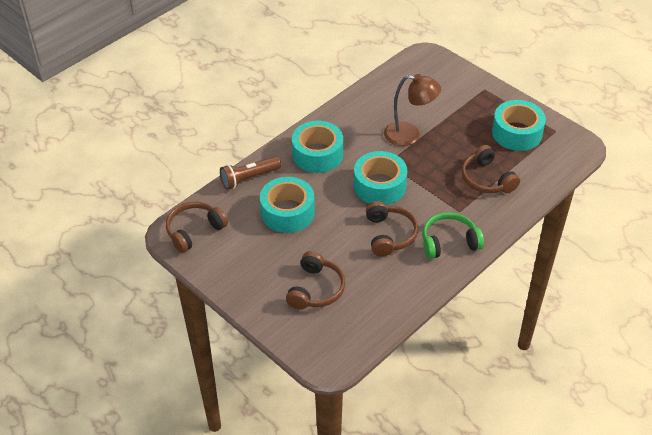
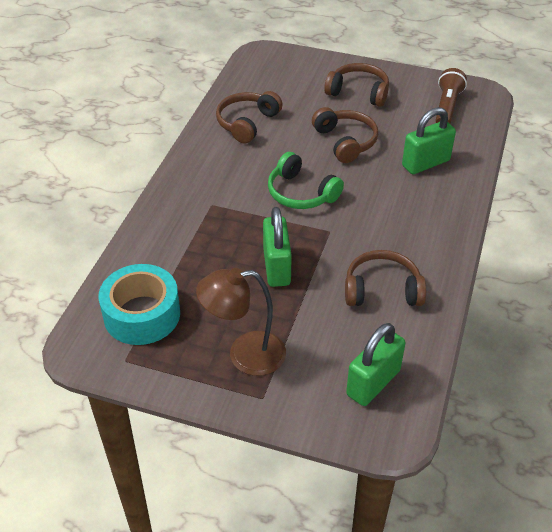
green padlock: 0 -> 3
turquoise tape: 4 -> 1

